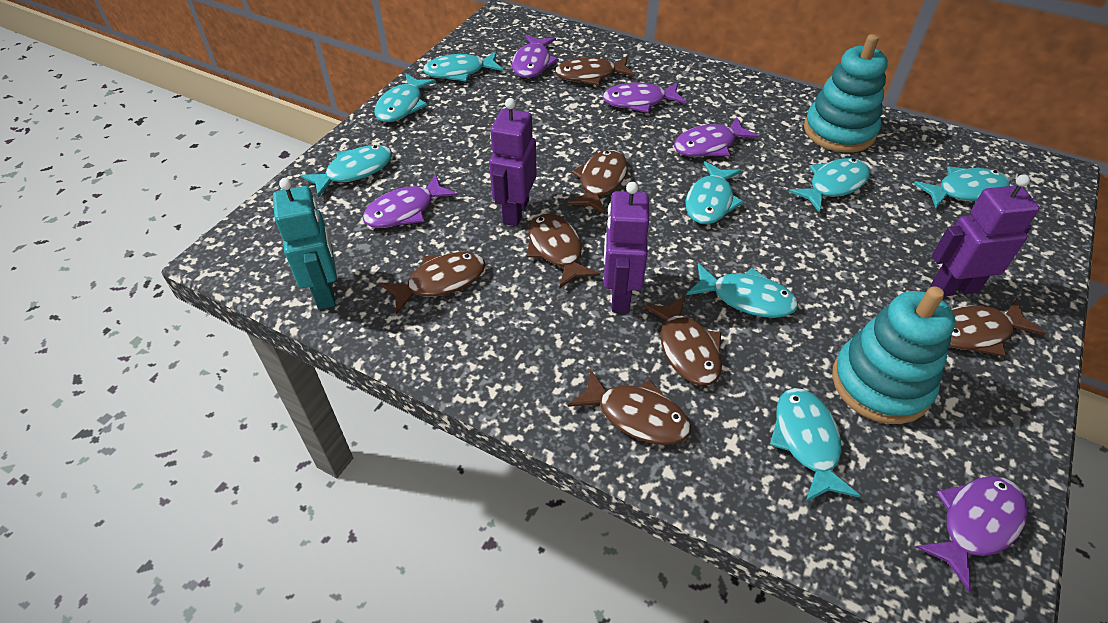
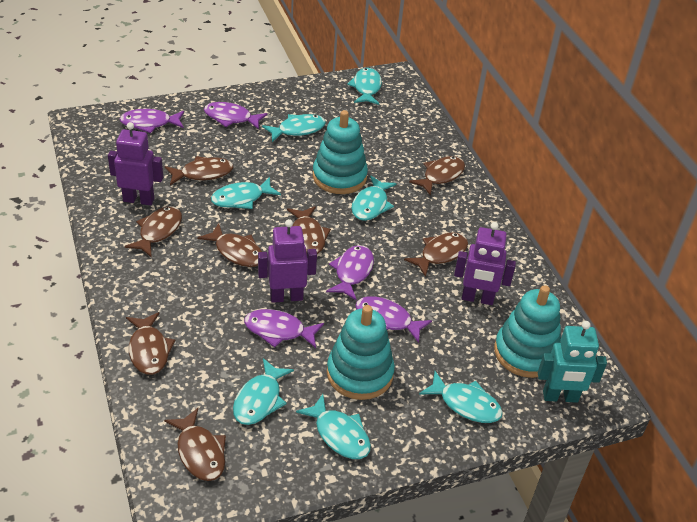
brown fish: 7 -> 8
turquoise fish: 8 -> 7
turquoise stacking toy: 2 -> 3

